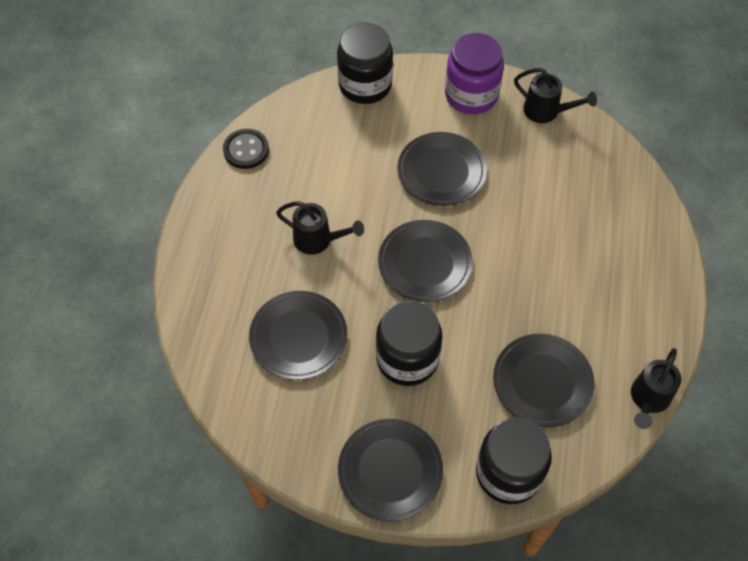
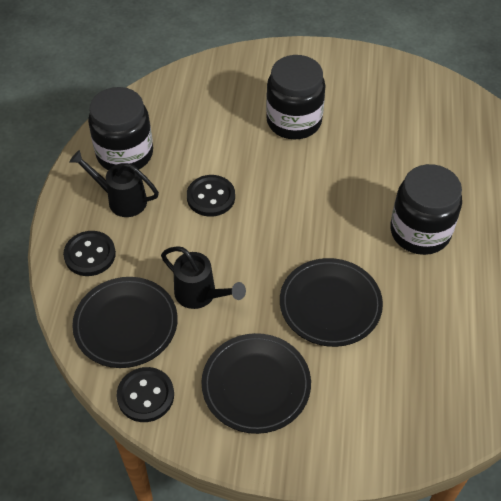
black button: 1 -> 3
black plate: 5 -> 3
black watering can: 3 -> 2
purple jar: 1 -> 0

